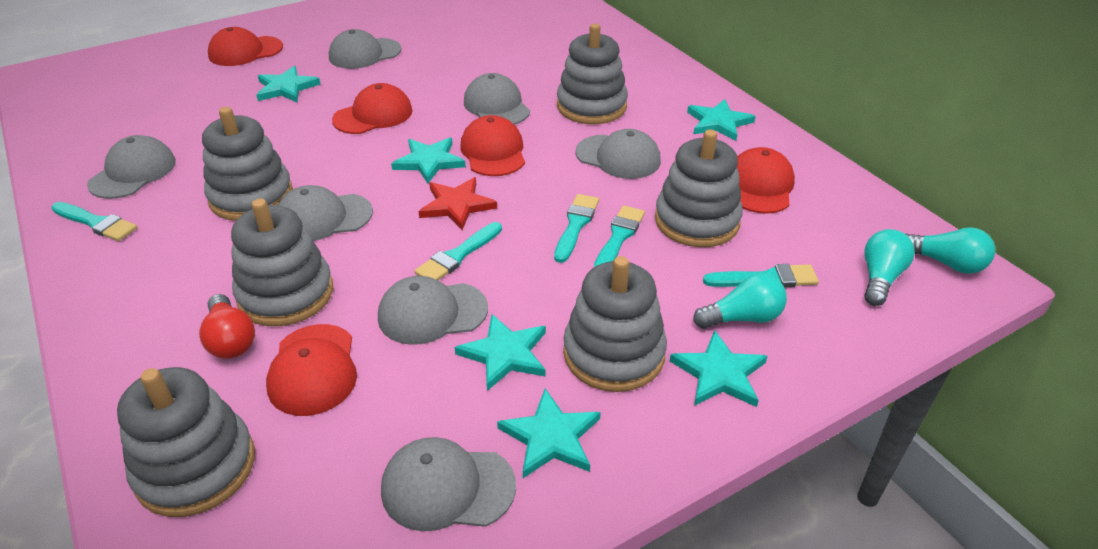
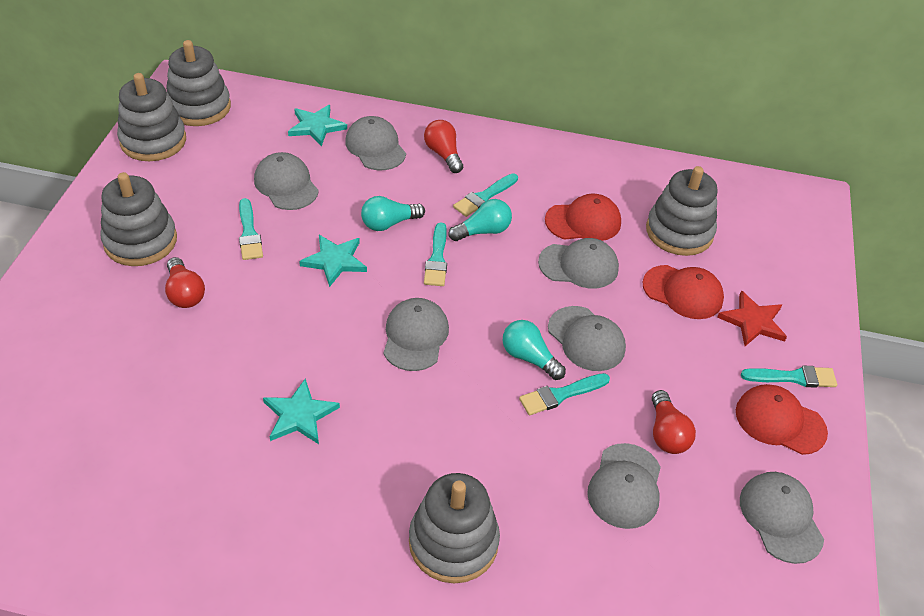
grey stacking toy: 6 -> 5
red cap: 5 -> 3
red light bulb: 1 -> 3
turquoise star: 6 -> 3

